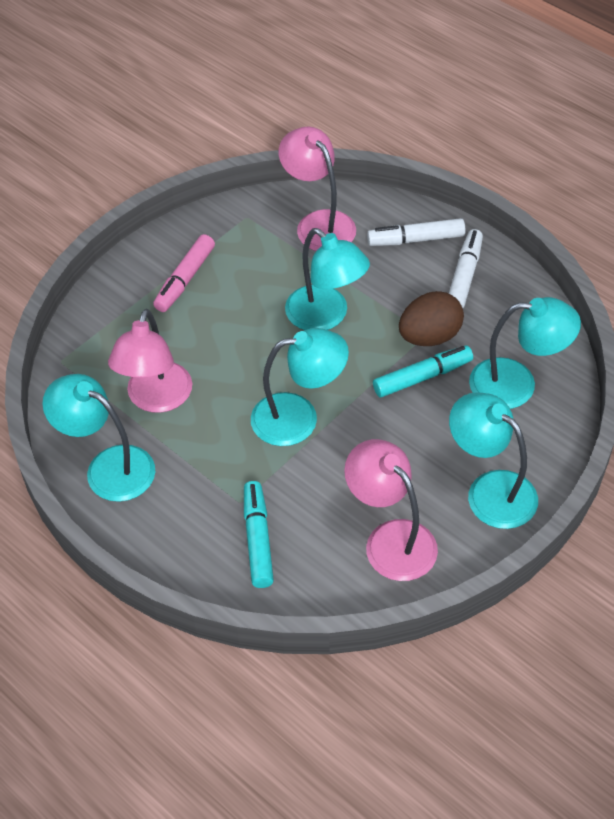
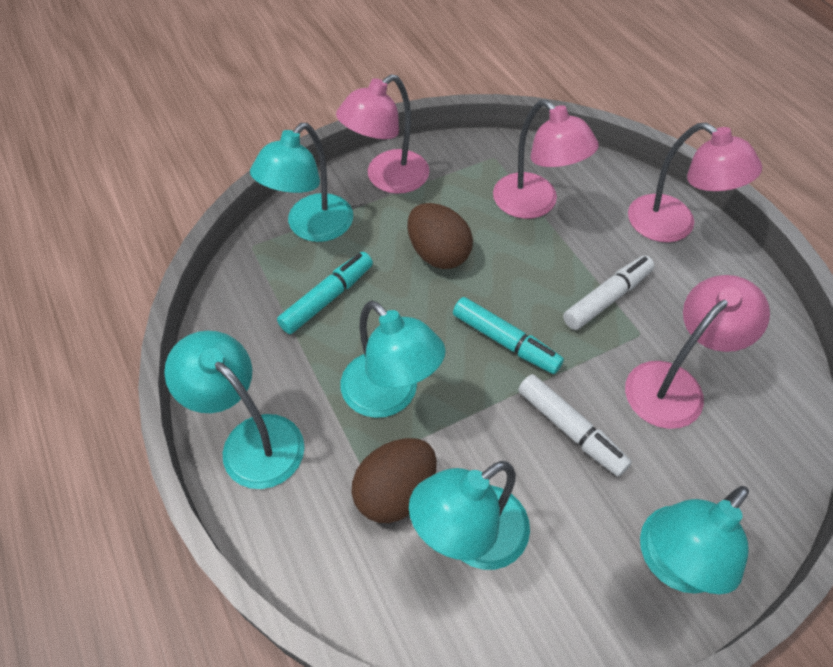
brown egg: 1 -> 2
pink lamp: 3 -> 4
pink marker: 1 -> 0

